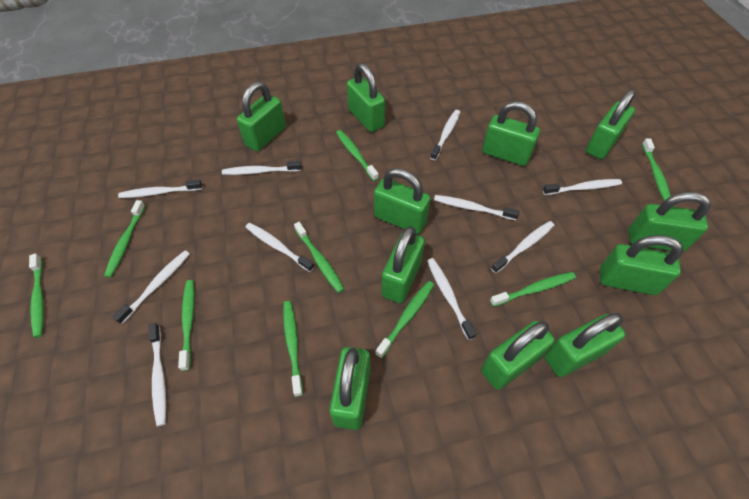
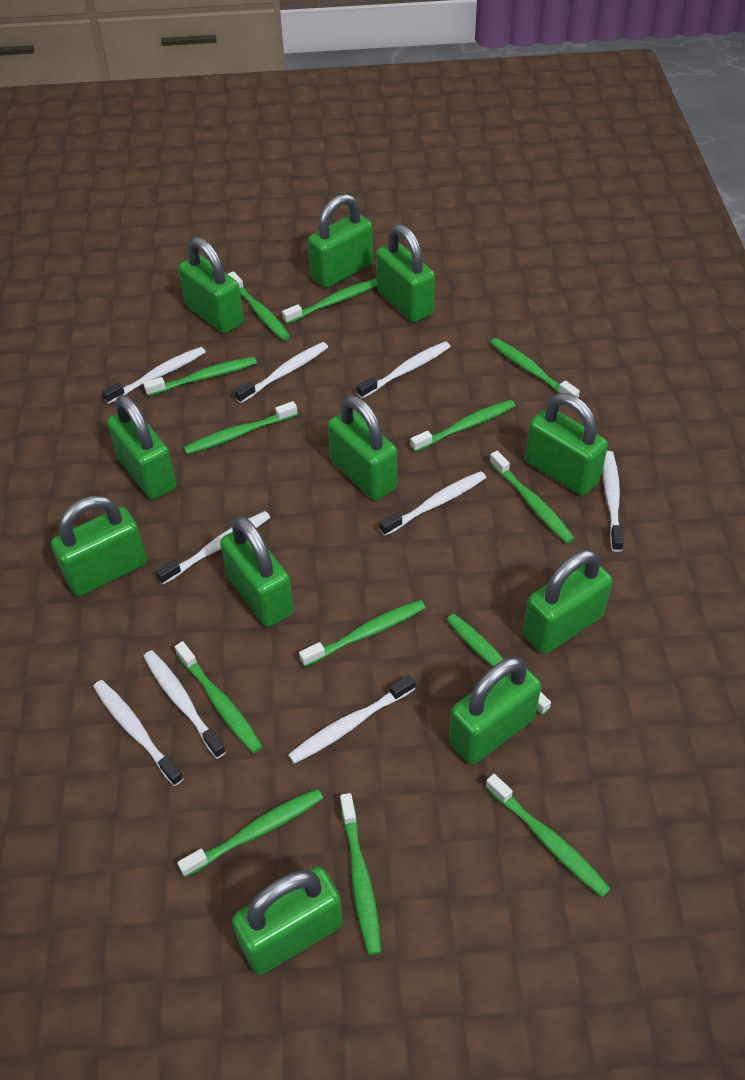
green toothbrush: 9 -> 13
white toothbrush: 10 -> 9

